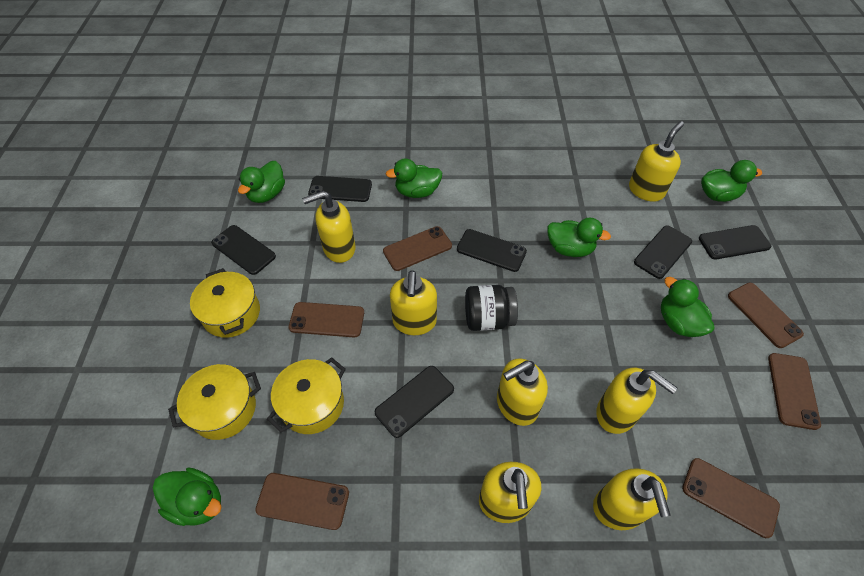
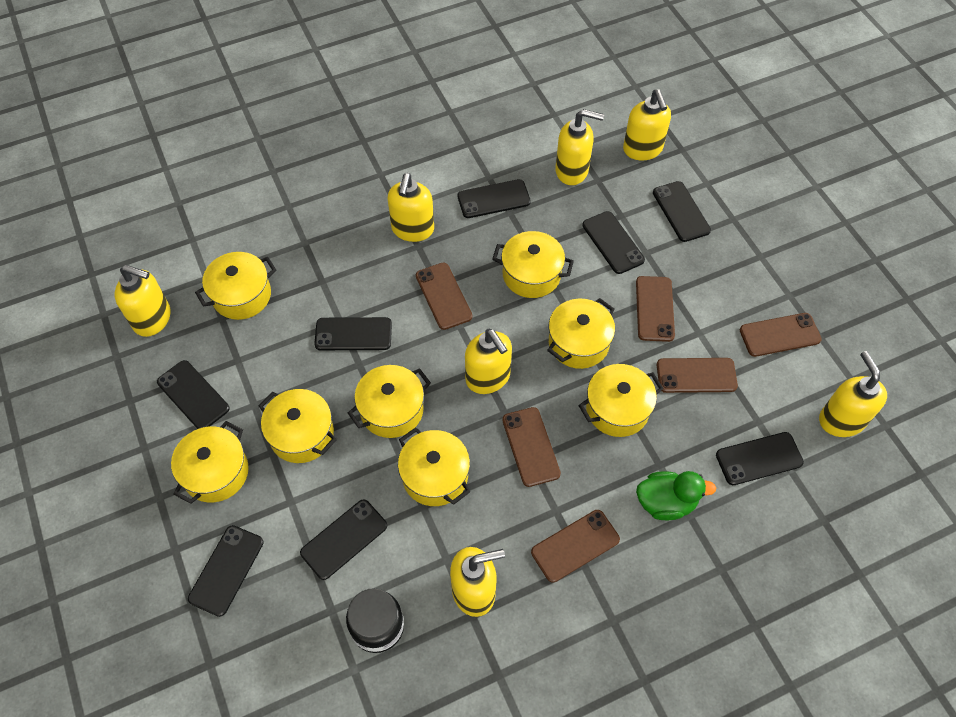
black phone: 6 -> 8
green duck: 6 -> 1
yellow pot: 3 -> 8

